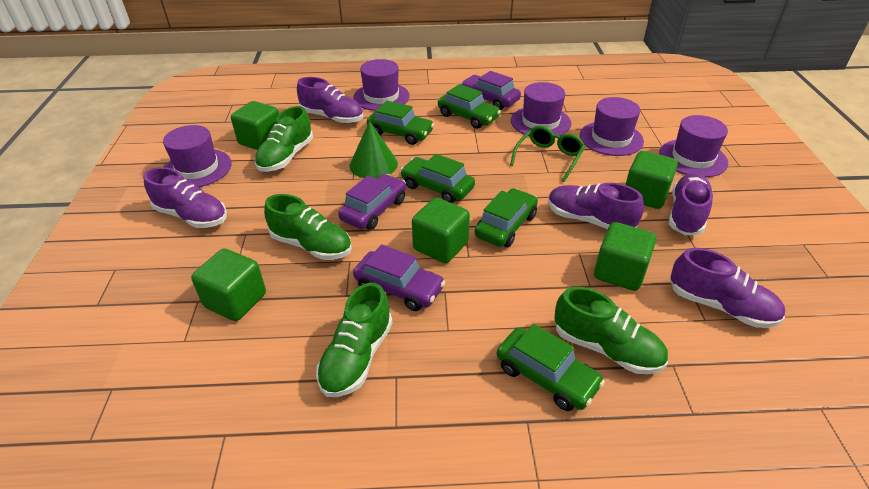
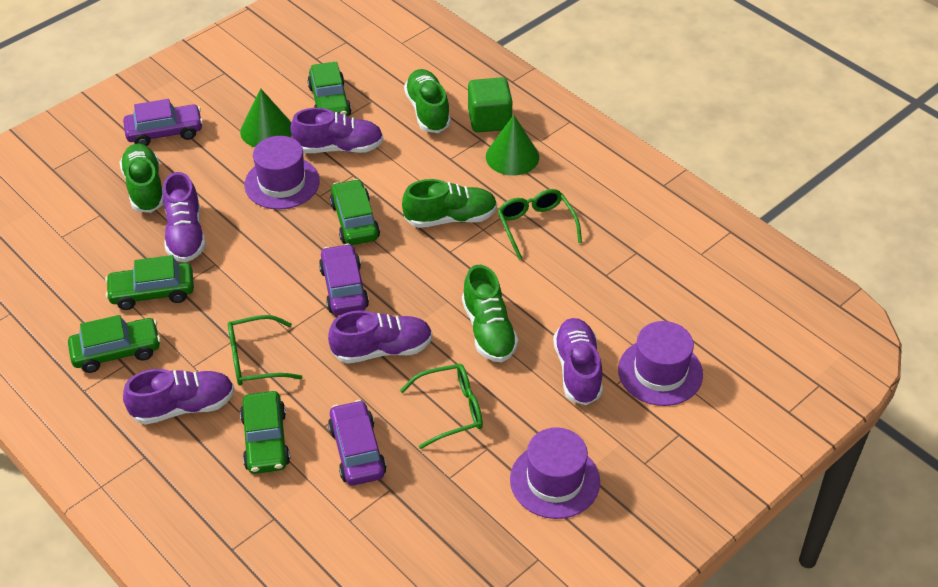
green cone: 1 -> 2
green cube: 5 -> 1
green glasses: 1 -> 3
purple hat: 5 -> 3

